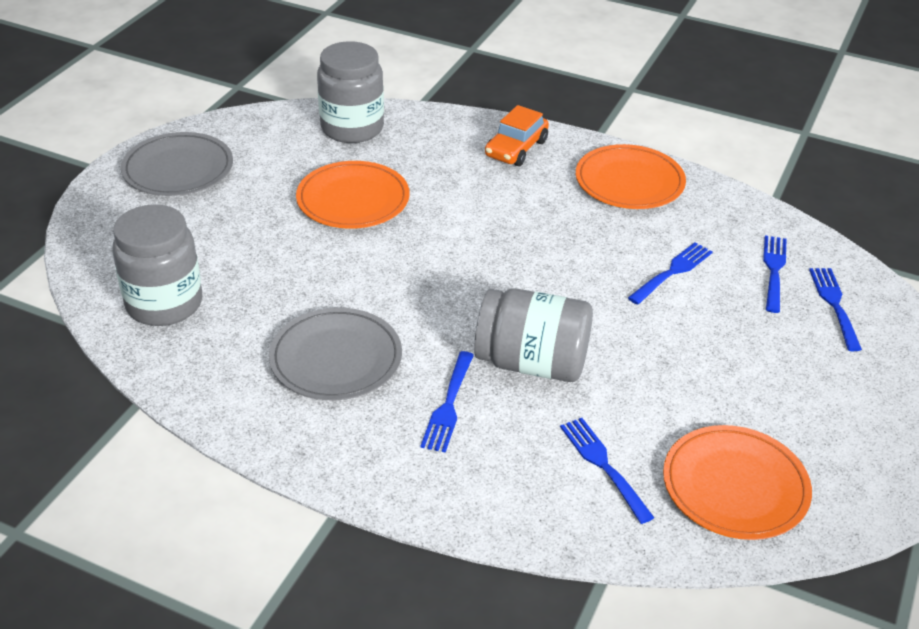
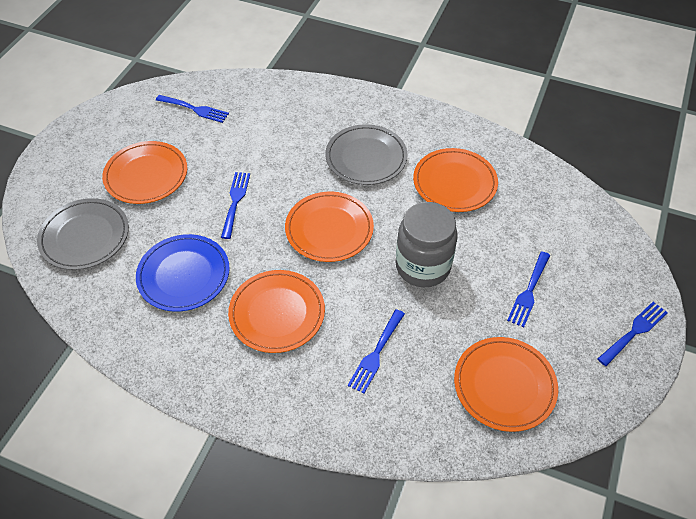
blue plate: 0 -> 1
grey jar: 3 -> 1
orange car: 1 -> 0
orange plate: 3 -> 5

